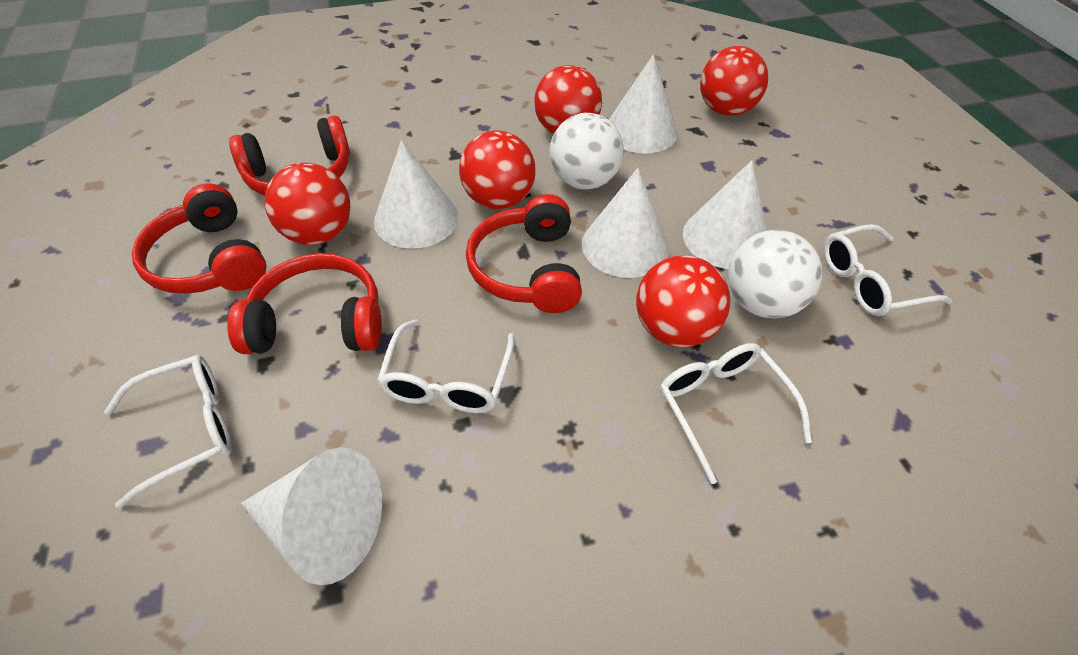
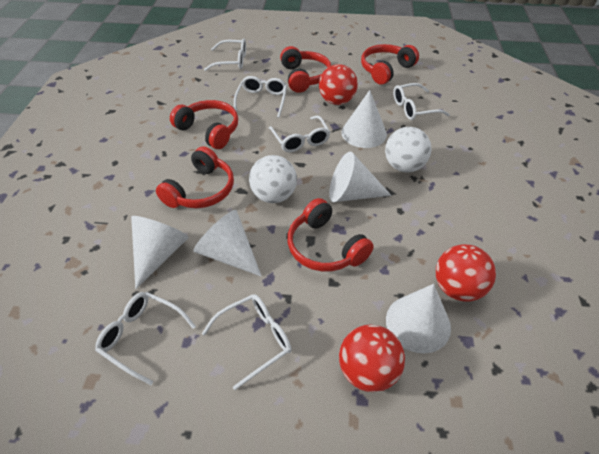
red ball: 5 -> 3
red headphones: 4 -> 5
white glasses: 4 -> 6

